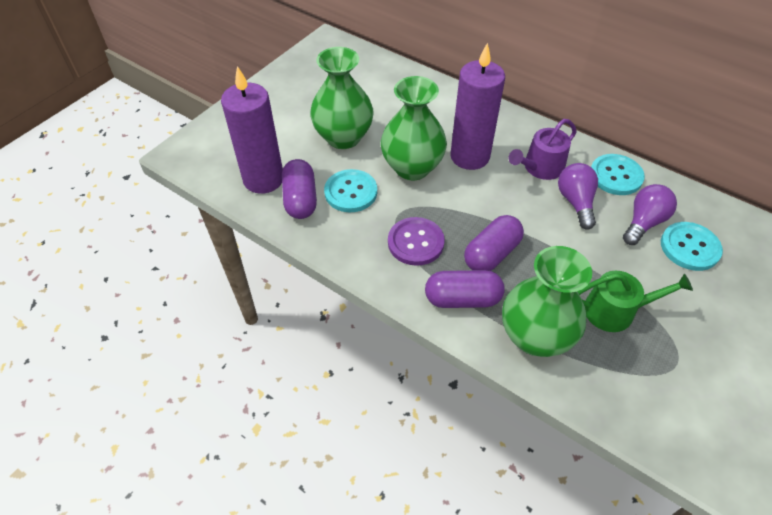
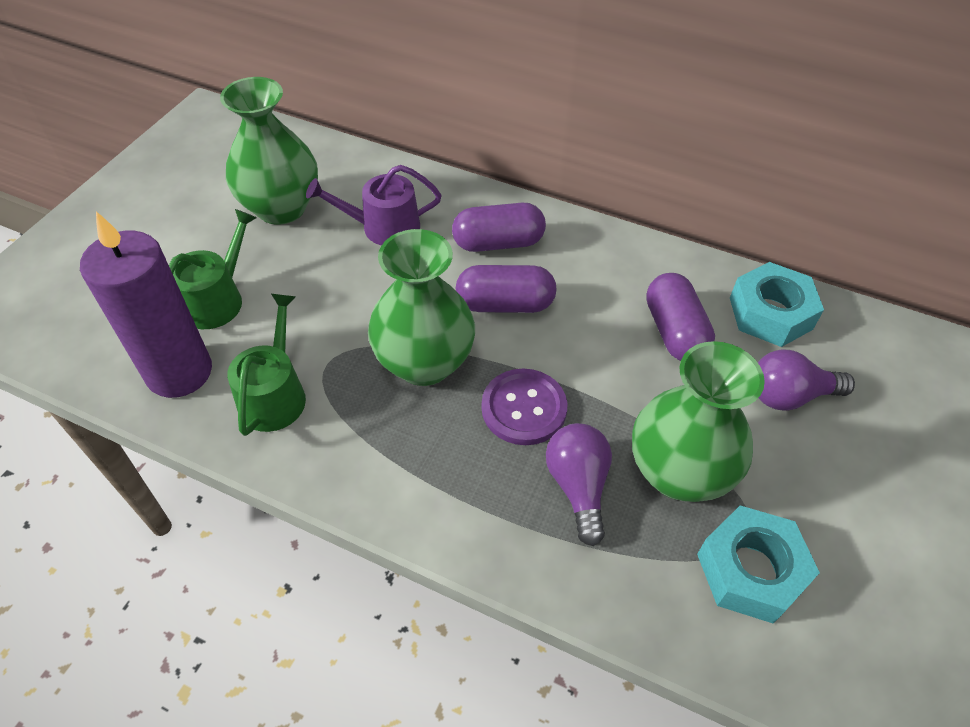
green watering can: 1 -> 2
purple candle: 2 -> 1
turquoise button: 3 -> 0
turquoise nut: 0 -> 2

